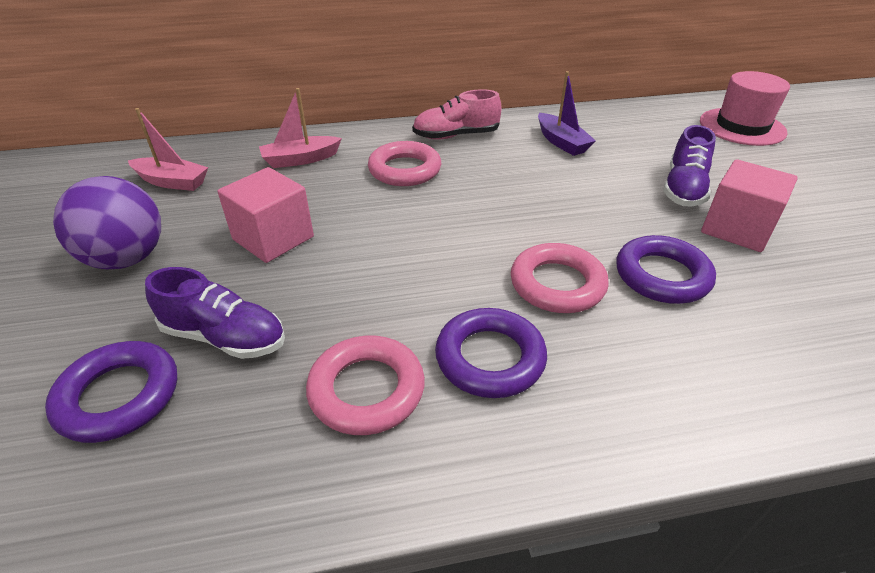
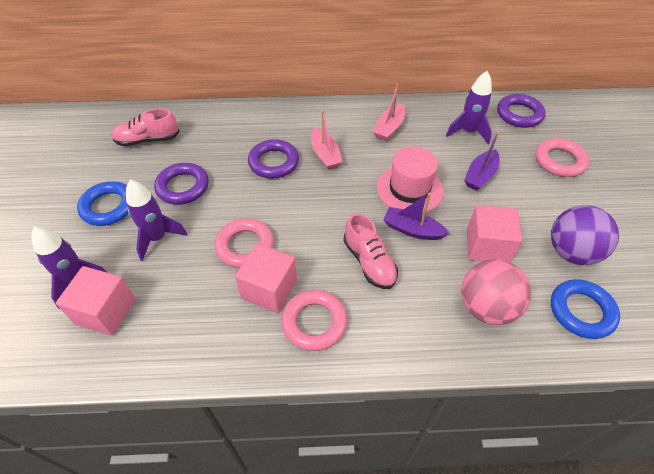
blue ring: 0 -> 2
pink ball: 0 -> 1
pink cube: 2 -> 3
pink shoe: 1 -> 2
purple boat: 1 -> 2
purple rocket: 0 -> 3
purple shoe: 2 -> 0

